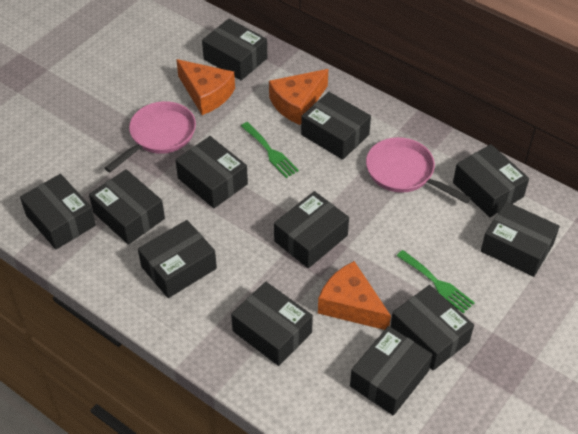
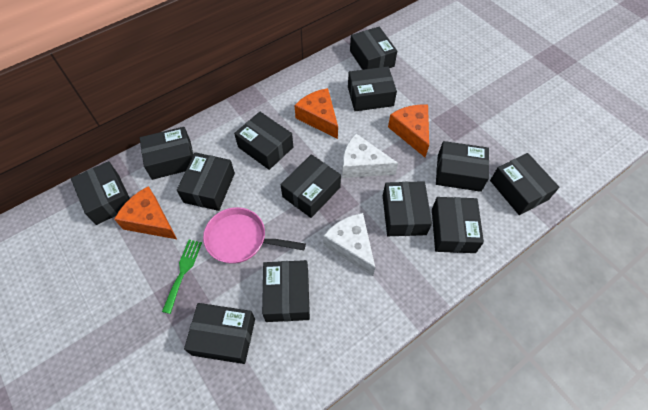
black box: 12 -> 13
green fork: 2 -> 1
pink pan: 2 -> 1
white cheese: 0 -> 2

